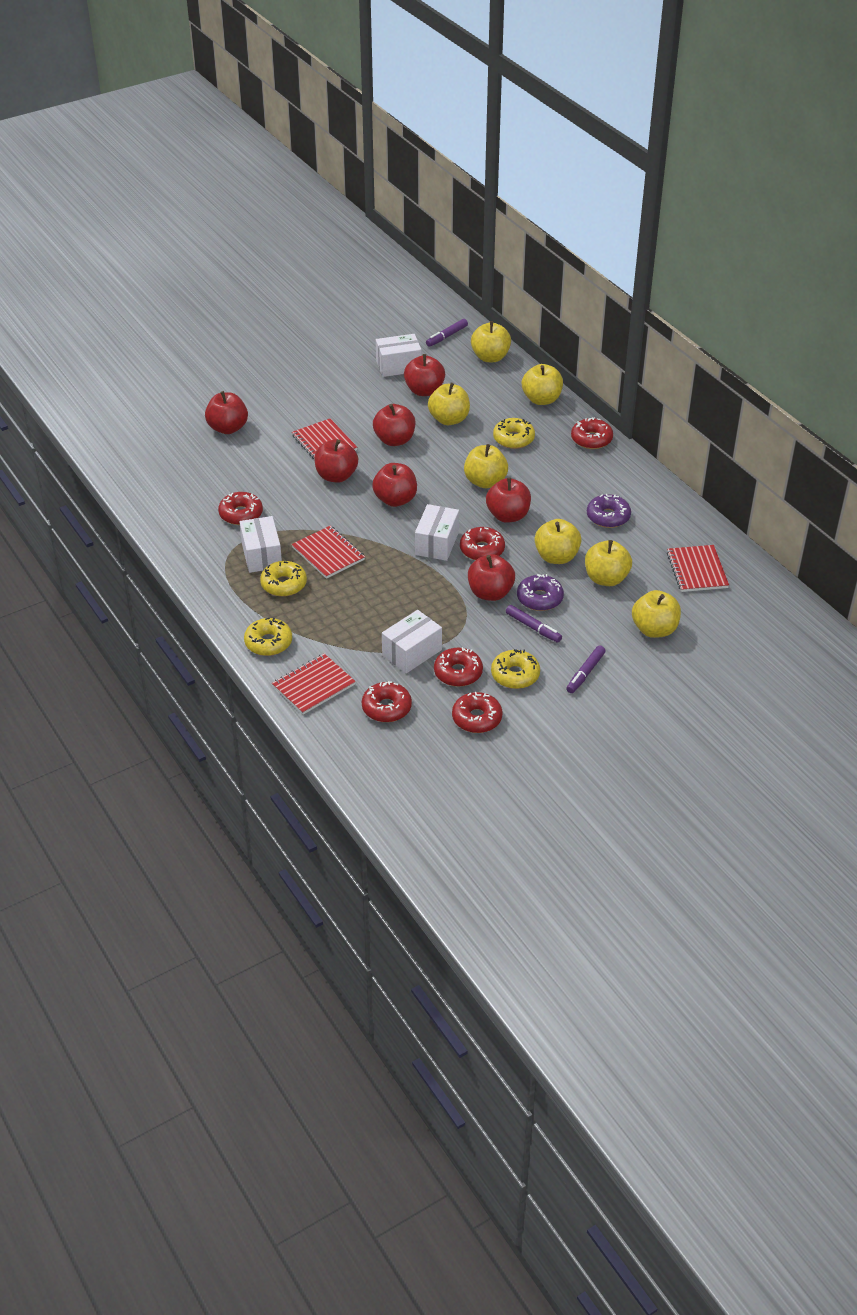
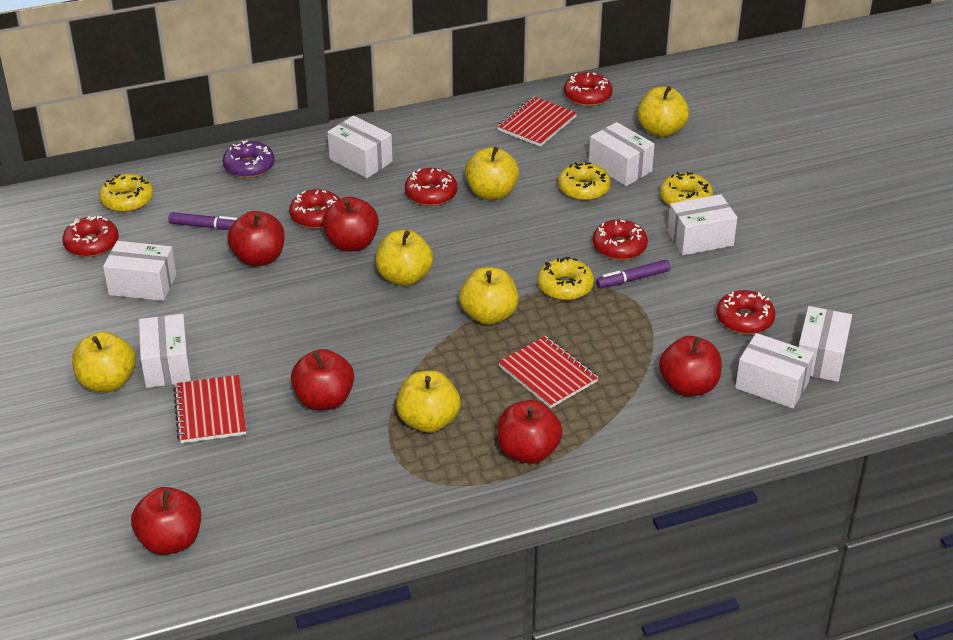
purple donut: 2 -> 1
purple marker: 3 -> 2
red apple: 7 -> 6
red notebook: 4 -> 3
white box: 4 -> 7
yellow apple: 7 -> 6

